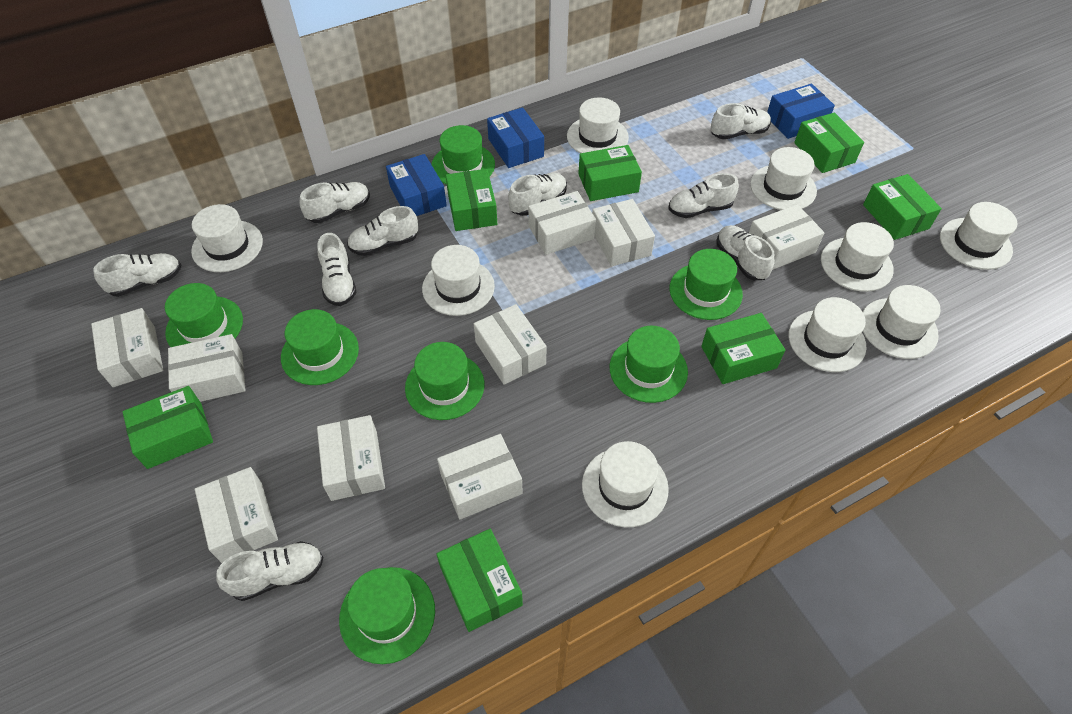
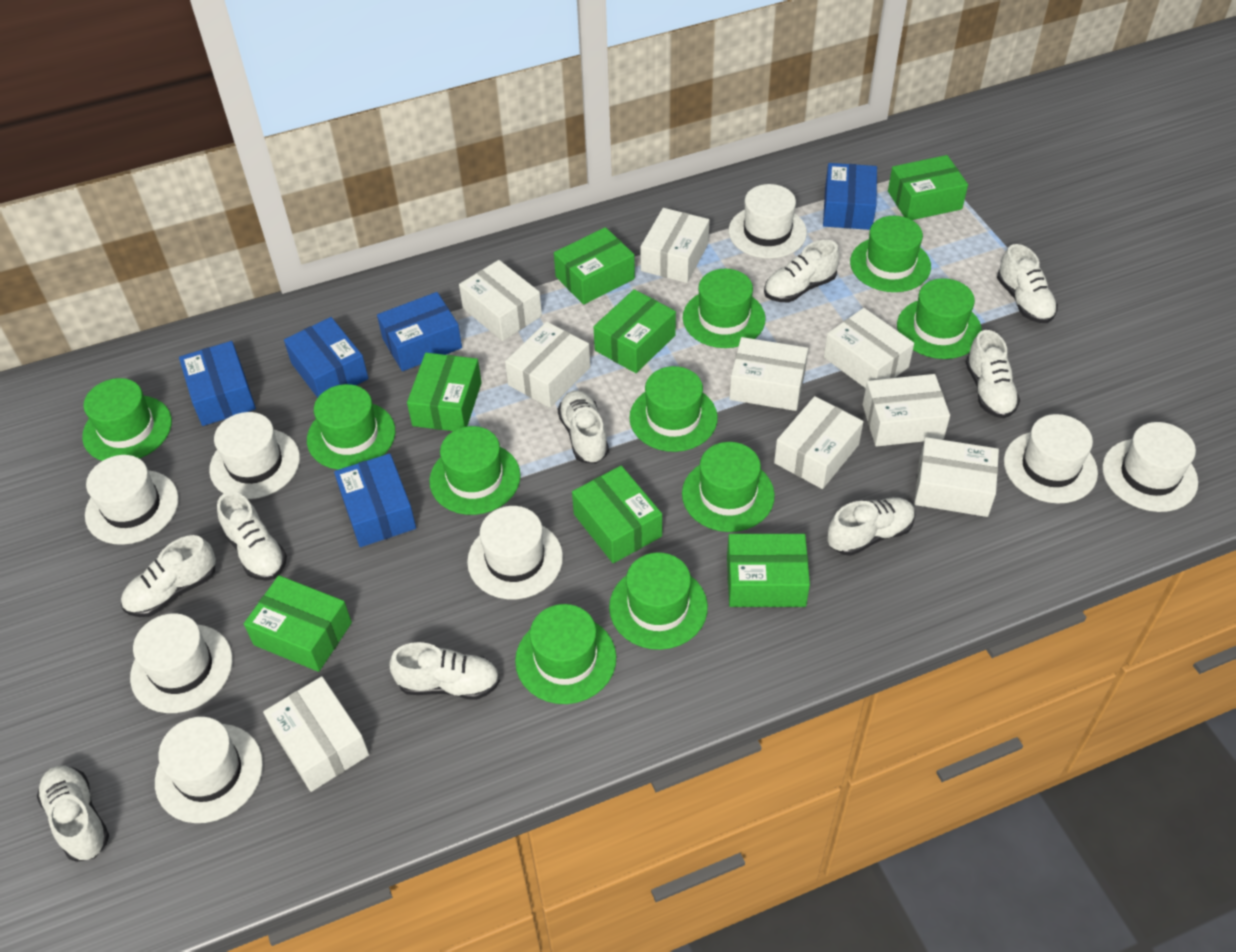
blue box: 3 -> 5
green hat: 7 -> 10
white hat: 9 -> 8

